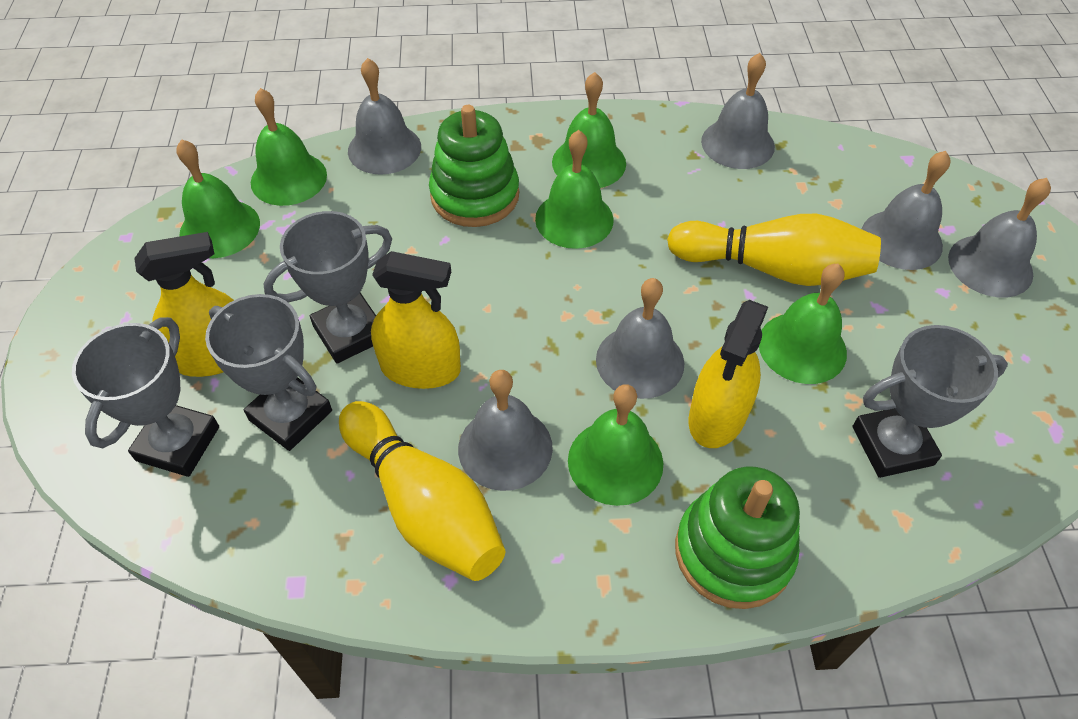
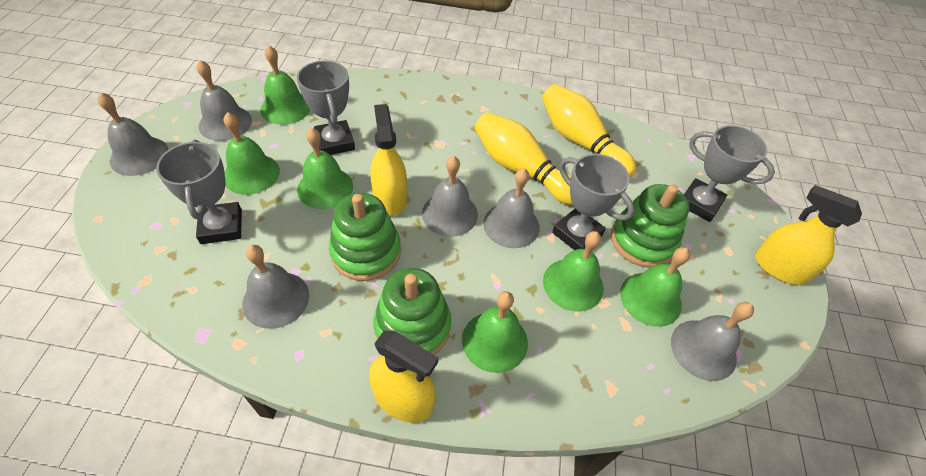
green stacking toy: 2 -> 3

